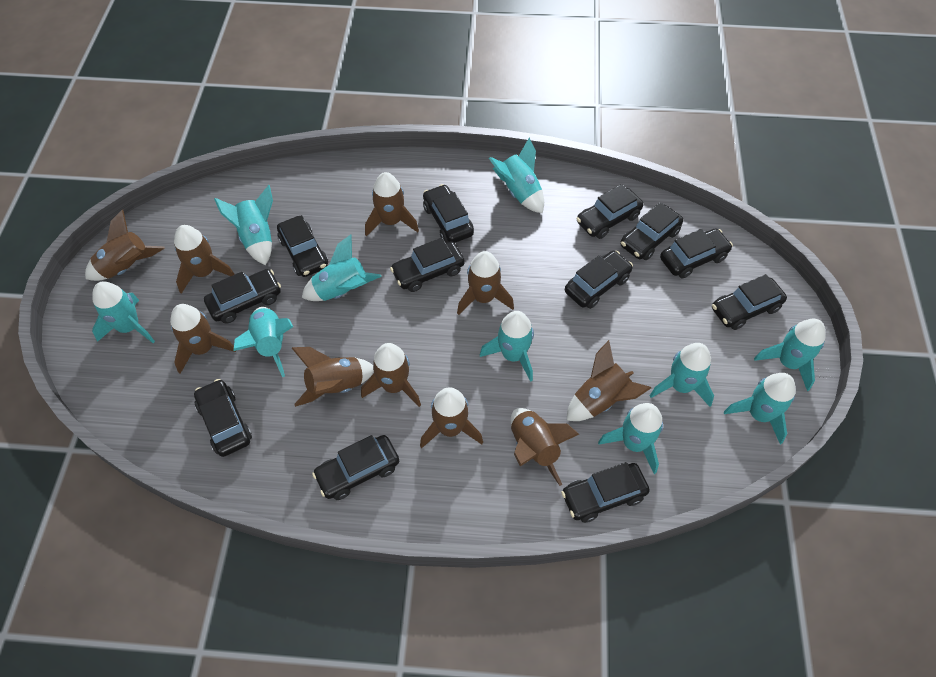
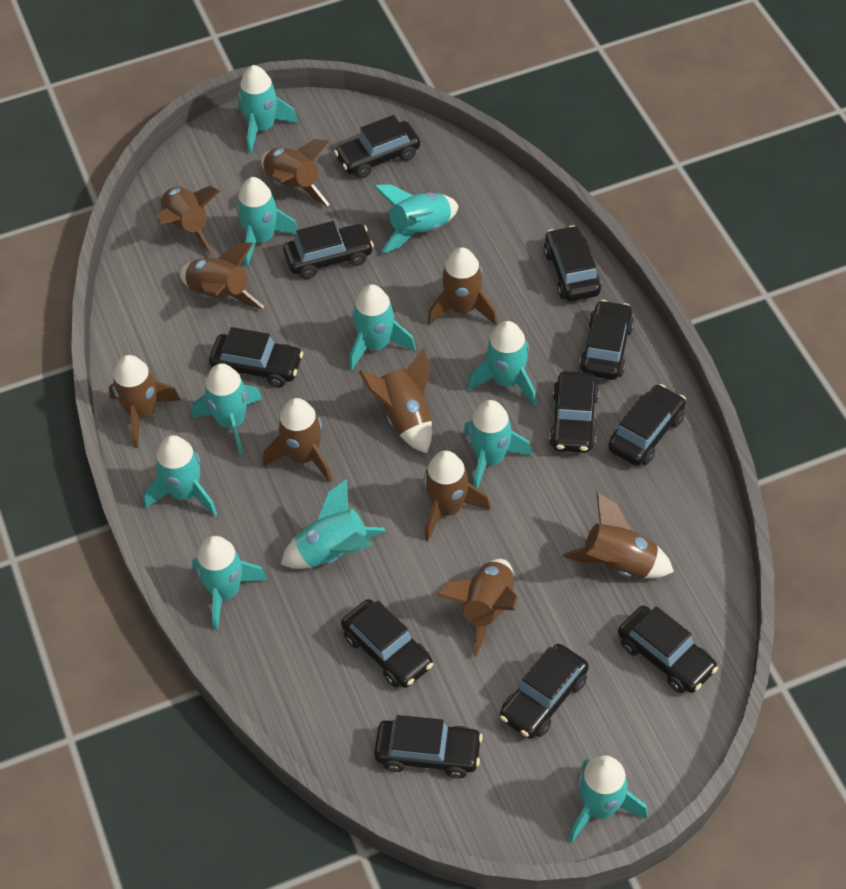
black car: 12 -> 11
turquoise rocket: 10 -> 11

